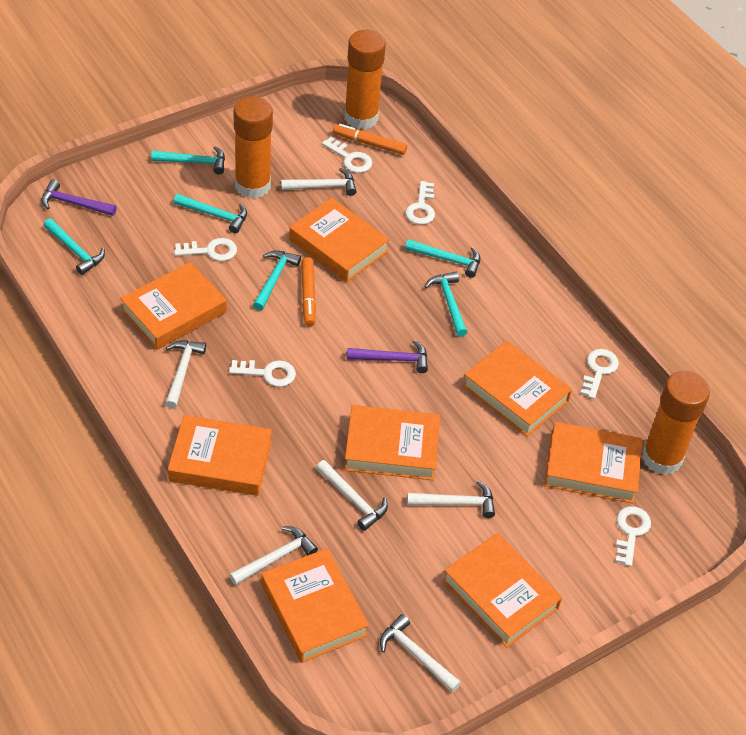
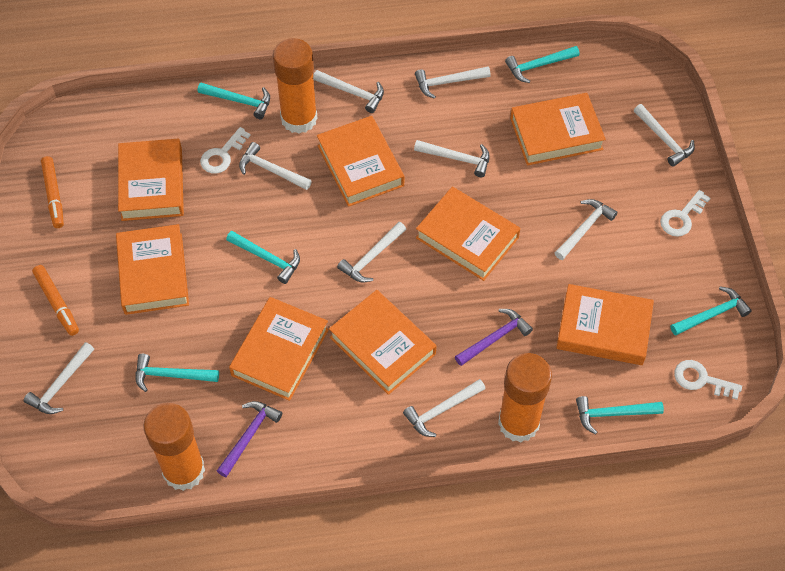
white hammer: 6 -> 9
white key: 6 -> 3

